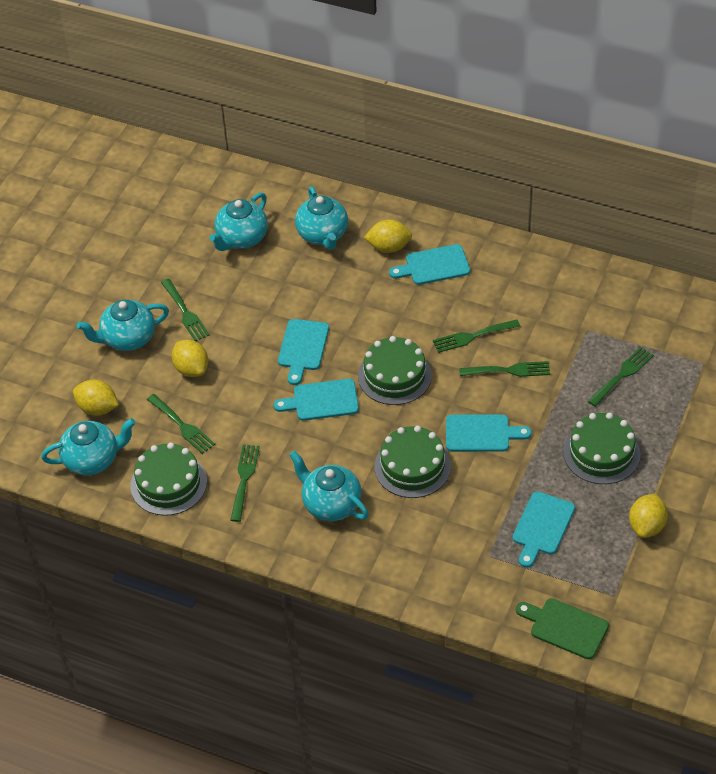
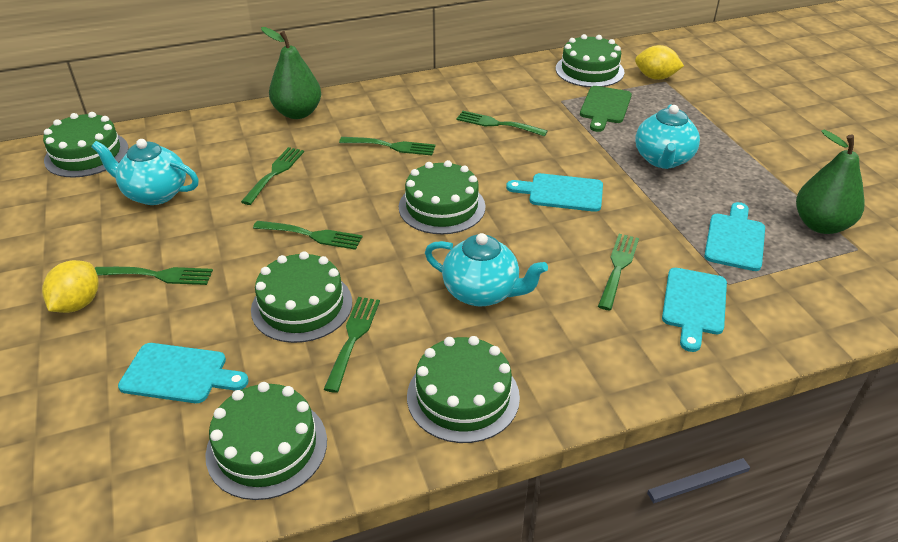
green cake: 4 -> 6
green fork: 6 -> 7
green pear: 0 -> 2
turquoise cutting board: 5 -> 4
turquoise teapot: 5 -> 3
yellow lemon: 4 -> 2

